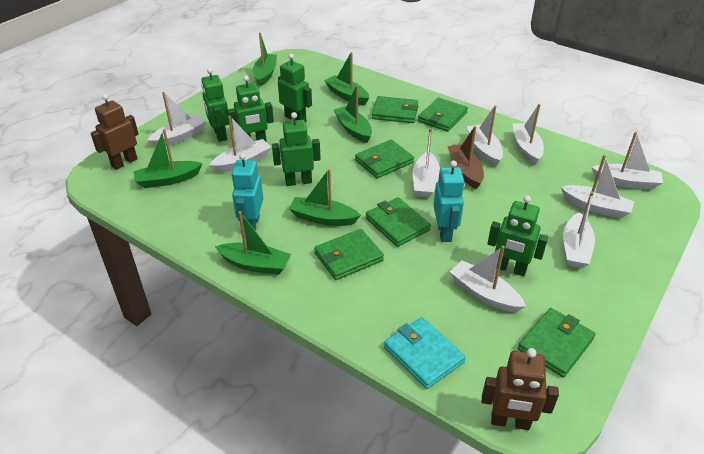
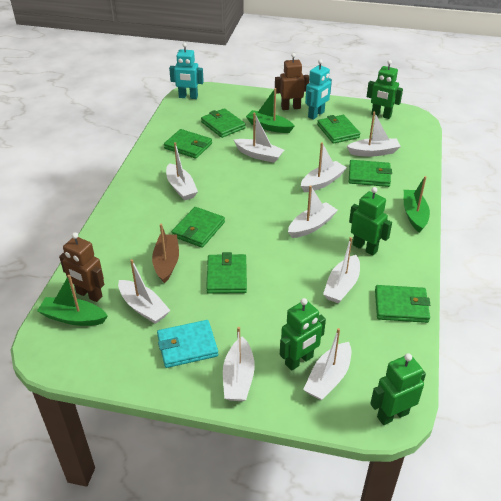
green boat: 6 -> 3
green robot: 5 -> 4
green wallet: 6 -> 7

